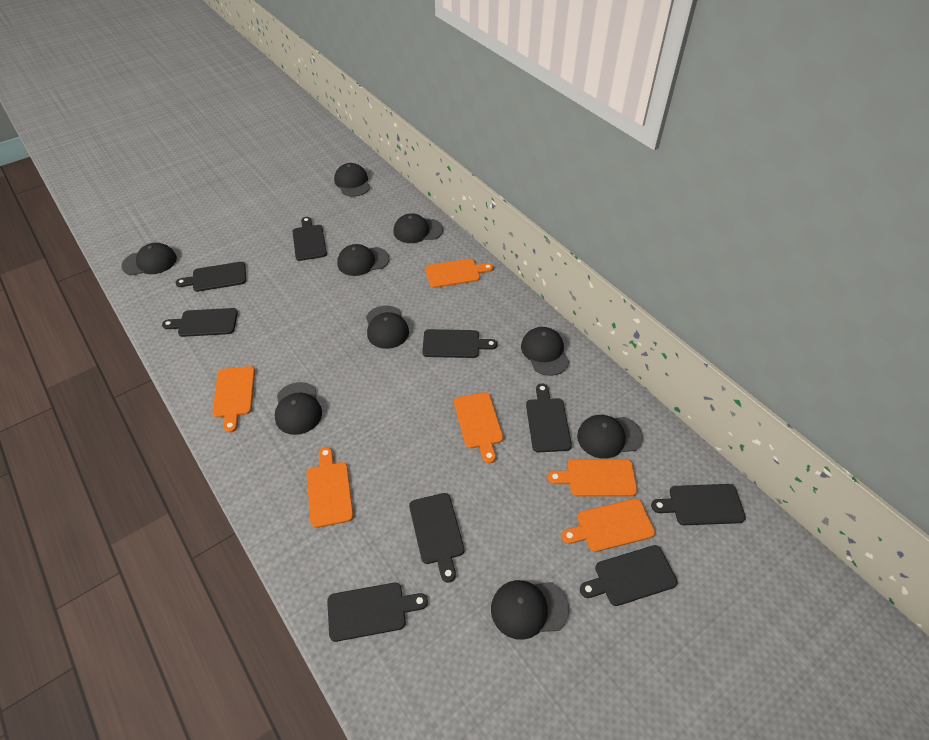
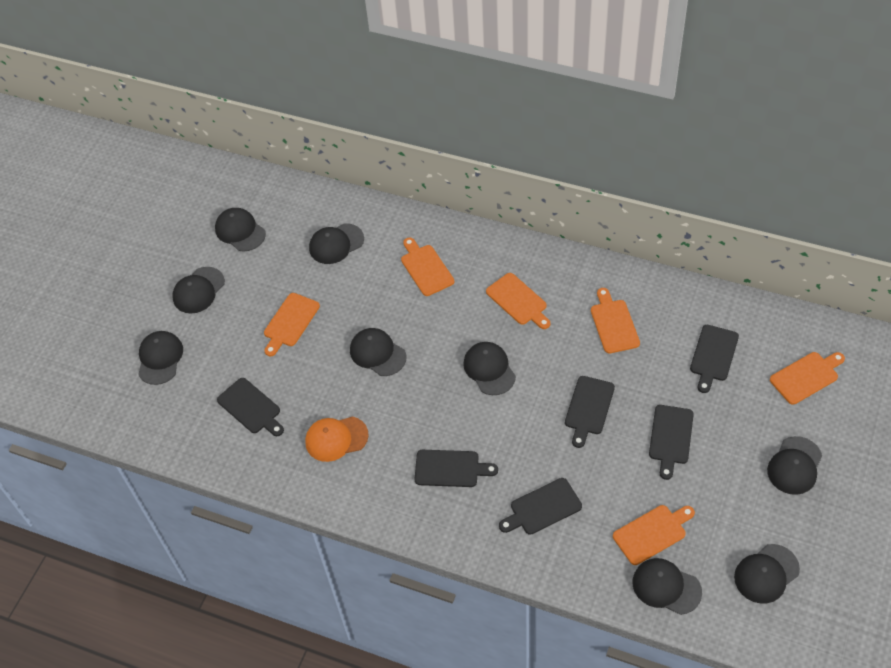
black cutting board: 9 -> 6
orange cap: 0 -> 1

